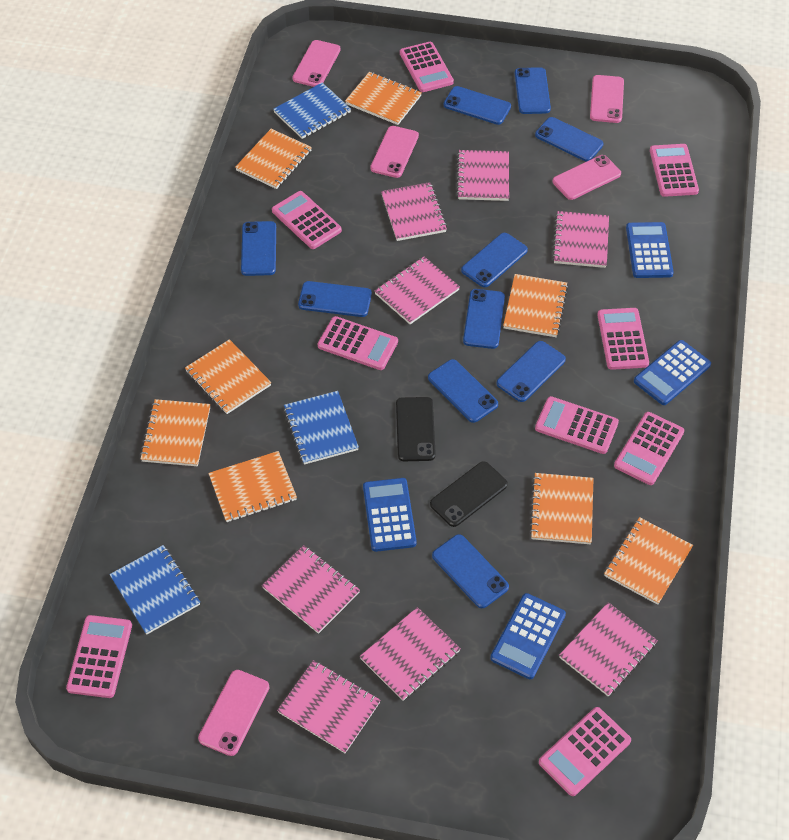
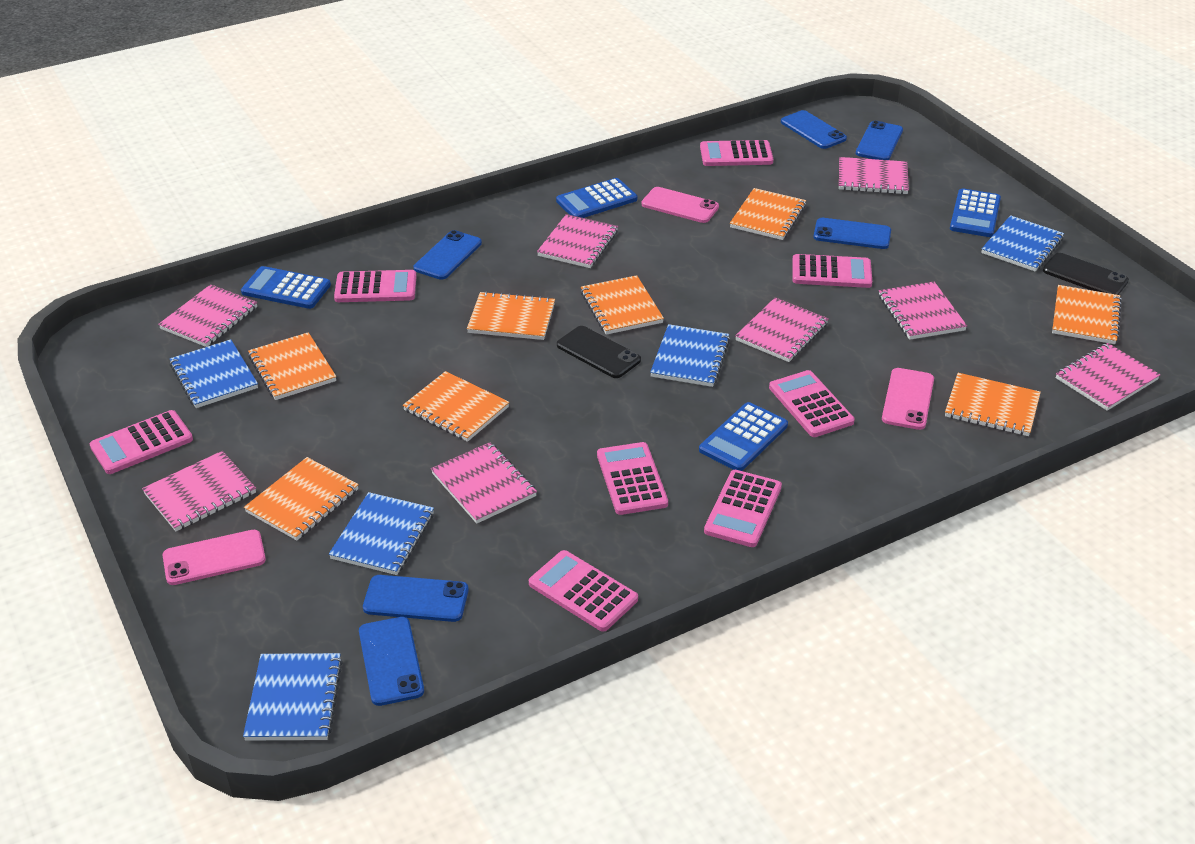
blue notebook: 3 -> 5
blue phone: 10 -> 6
pink calculator: 9 -> 8
pink phone: 5 -> 3

